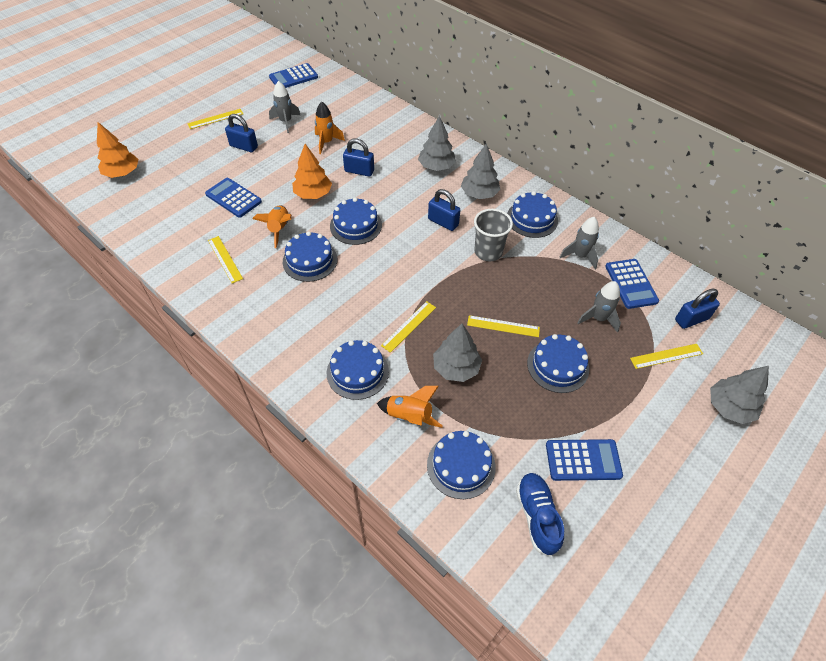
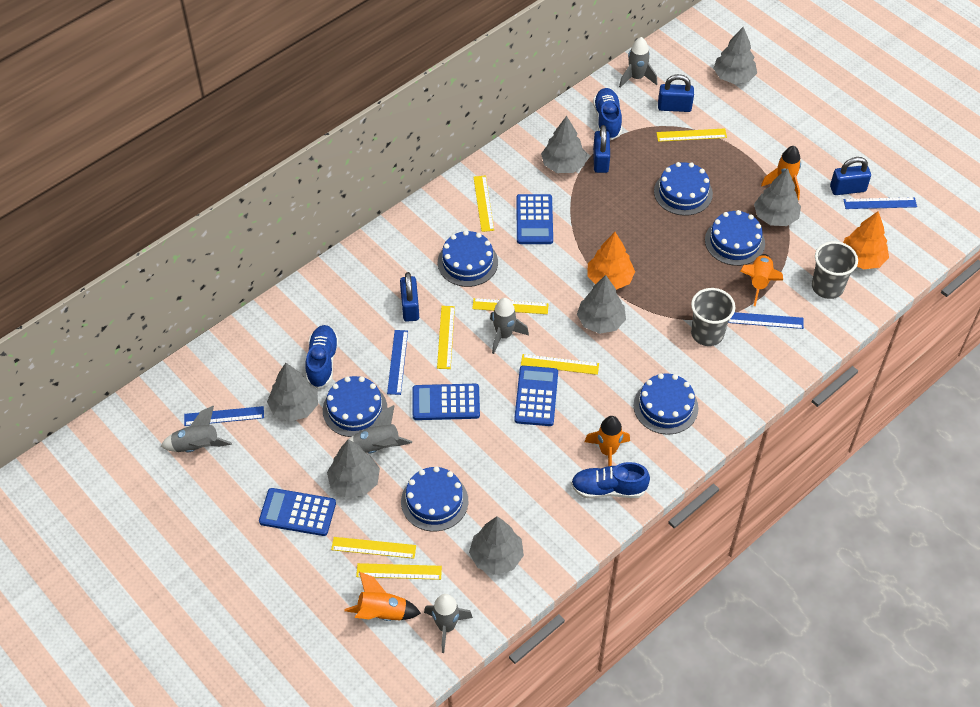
blue ruler: 0 -> 4
blue shoe: 1 -> 3
grey cup: 1 -> 2
grey rocket: 3 -> 5
grey tree: 4 -> 7
orange rocket: 3 -> 4
yellow ruler: 5 -> 7

